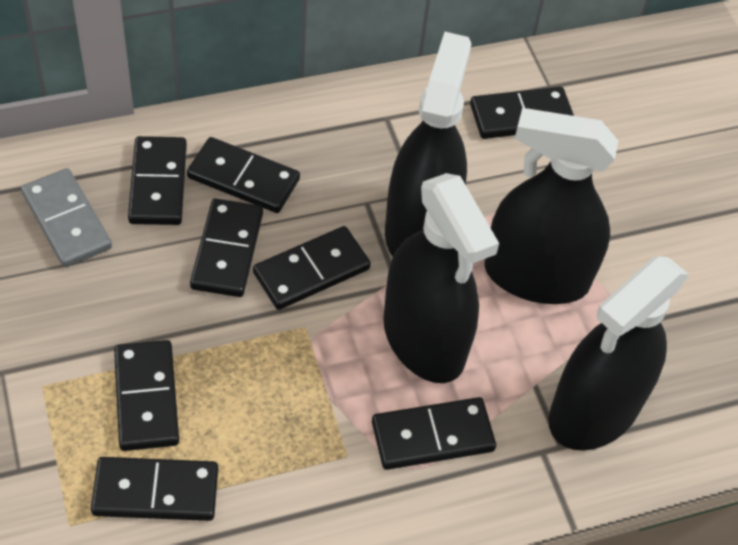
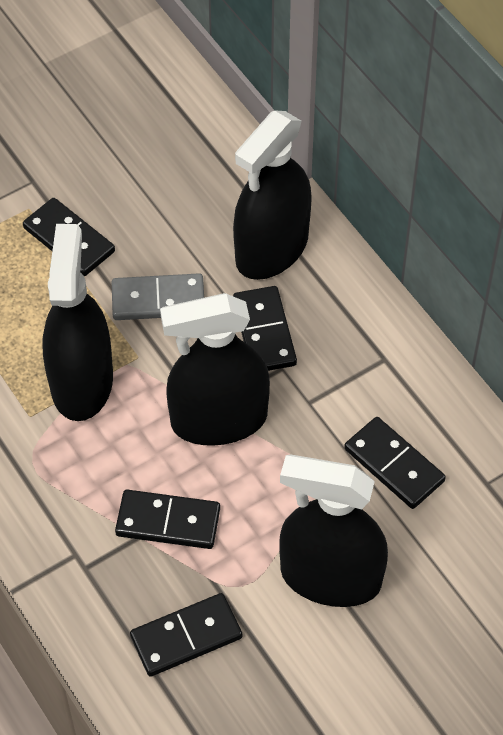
black domino: 8 -> 5

